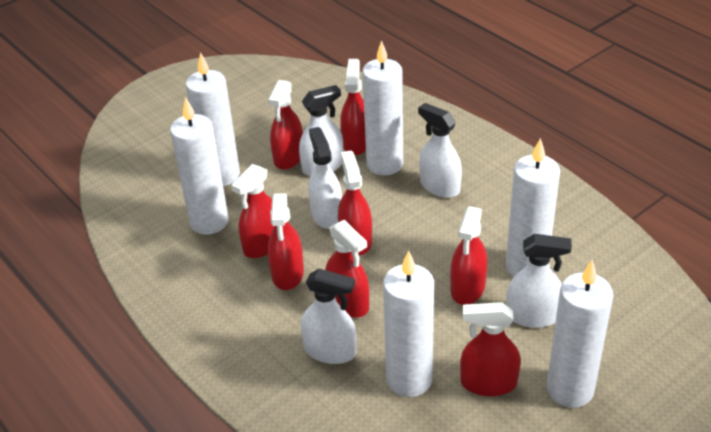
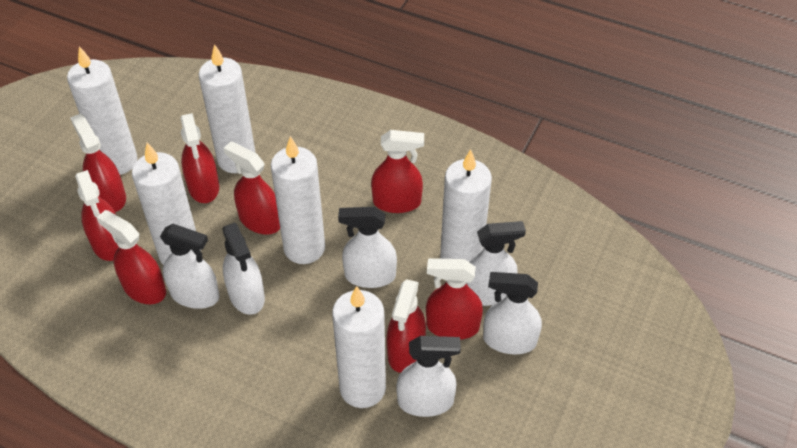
white spray bottle: 5 -> 6

